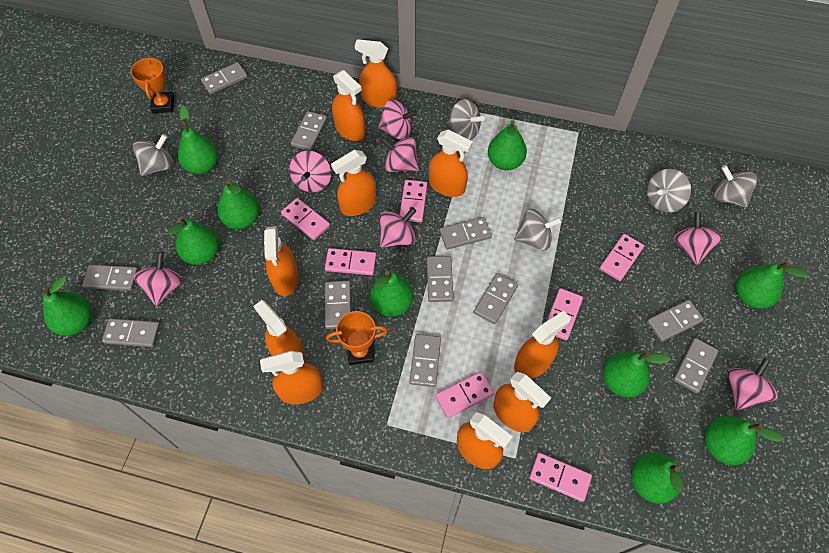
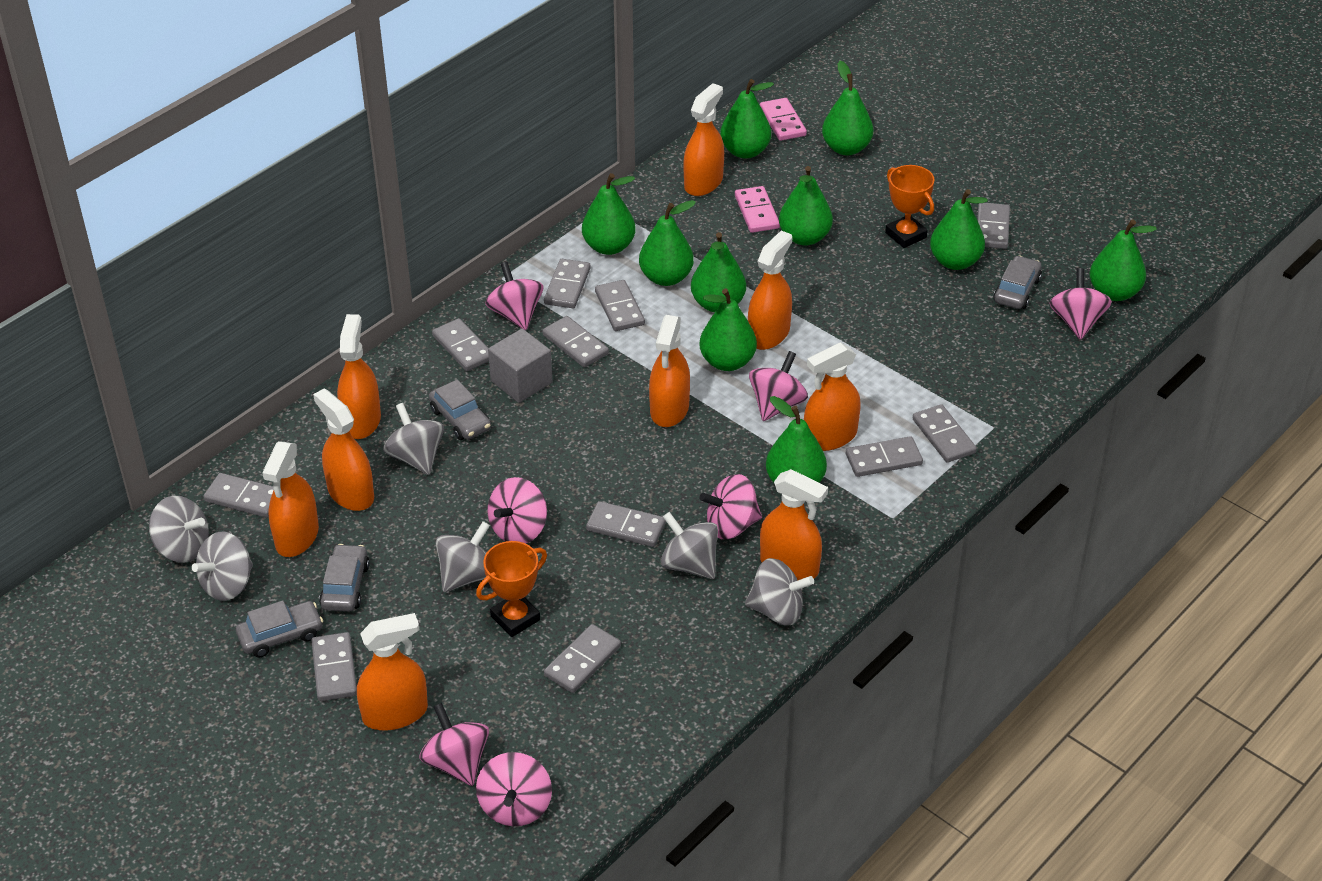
grey car: 0 -> 4
grey cube: 0 -> 1
grey spinning top: 5 -> 6
orange spray bottle: 10 -> 9
pink domino: 7 -> 2

